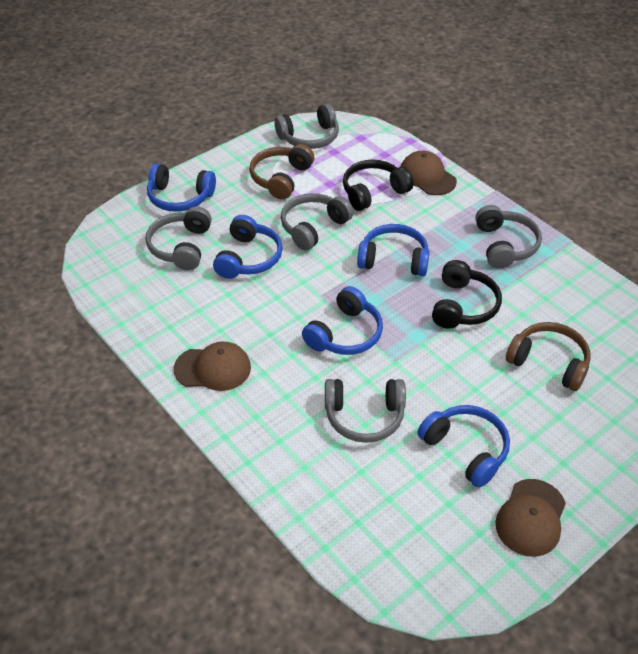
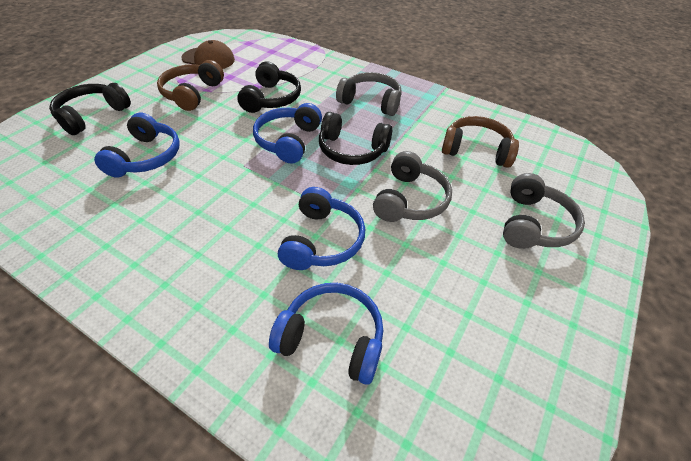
black headphones: 2 -> 3
blue headphones: 5 -> 4
brown cap: 3 -> 1
grey headphones: 5 -> 3

